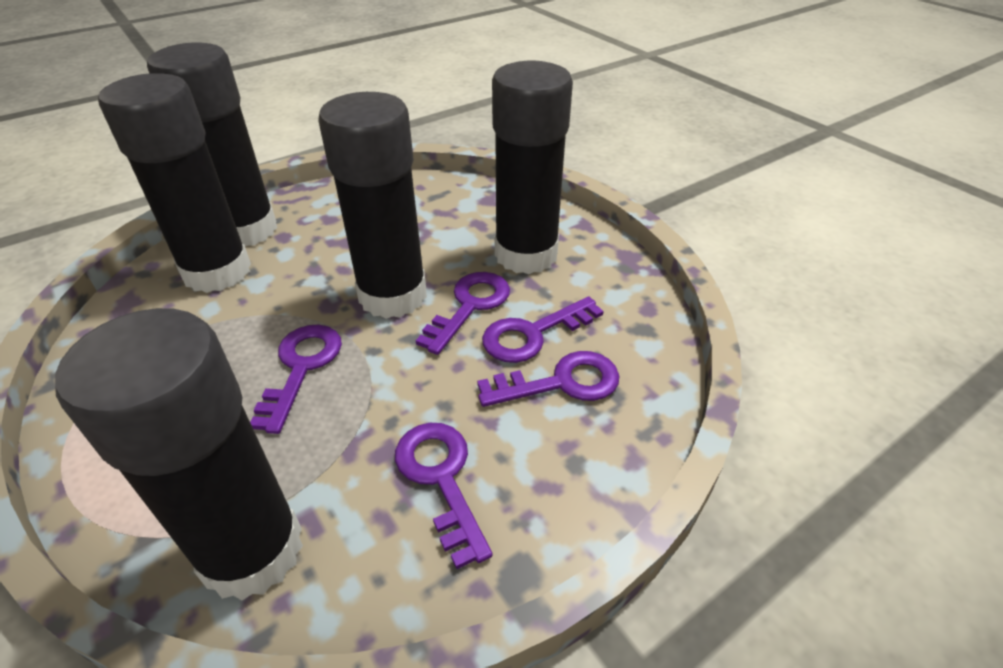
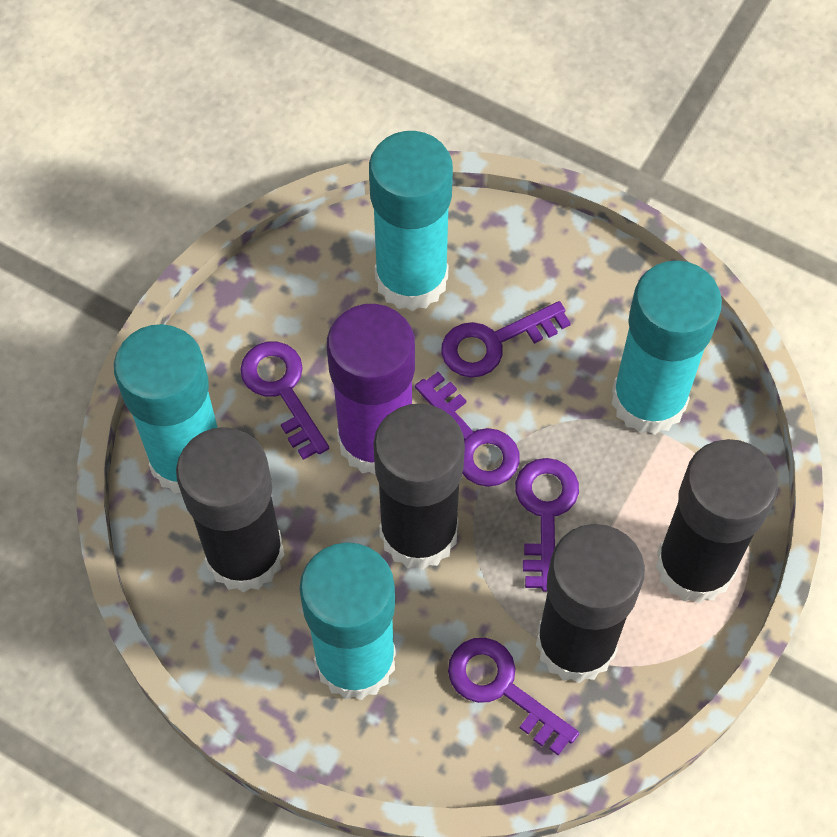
black glue stick: 5 -> 4
purple glue stick: 0 -> 1
turquoise glue stick: 0 -> 4

